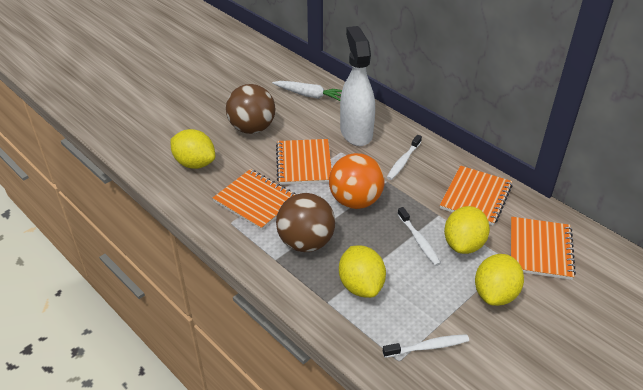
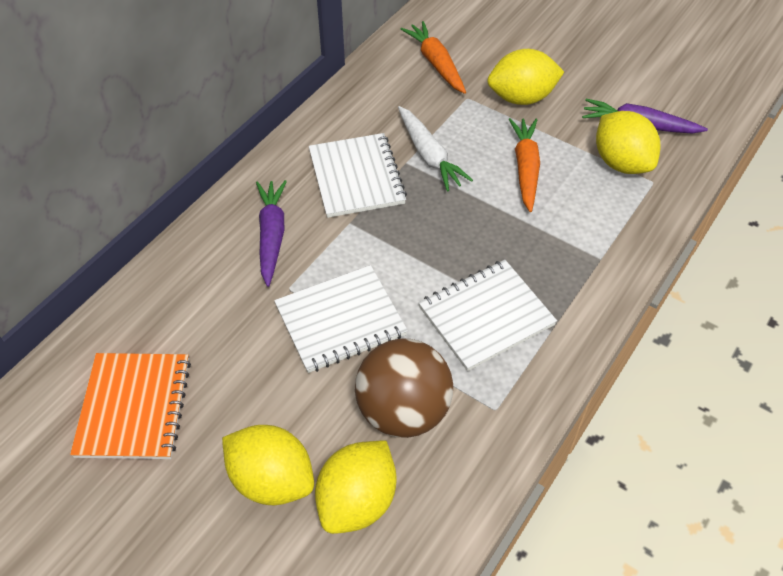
brown ball: 2 -> 1
orange ball: 1 -> 0
orange carrot: 0 -> 2
orange notebook: 4 -> 1
purple carrot: 0 -> 2
white notebook: 0 -> 3
white spray bottle: 1 -> 0
white toothbrush: 3 -> 0

